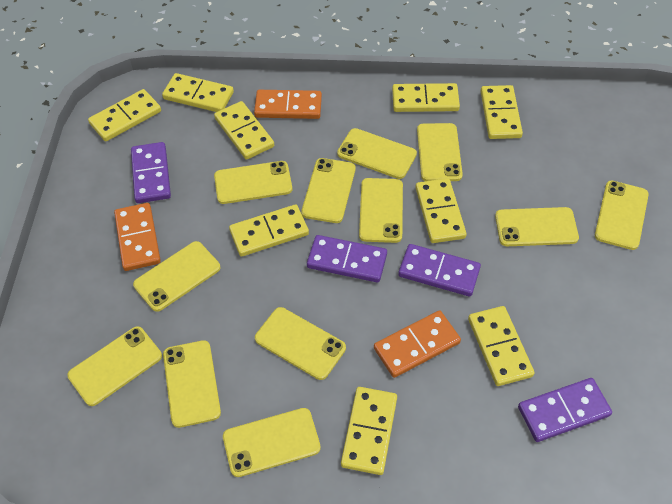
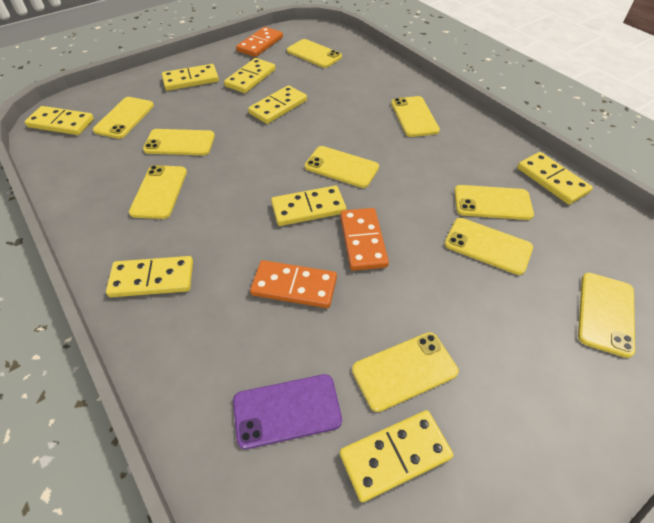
purple domino: 4 -> 0
purple phone: 0 -> 1
yellow domino: 9 -> 8
yellow phone: 12 -> 10

